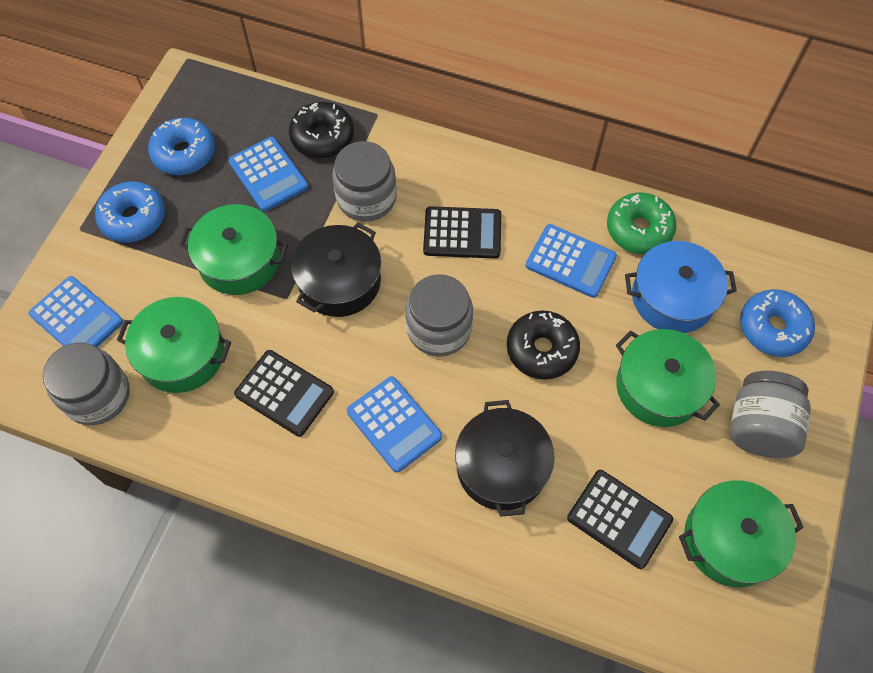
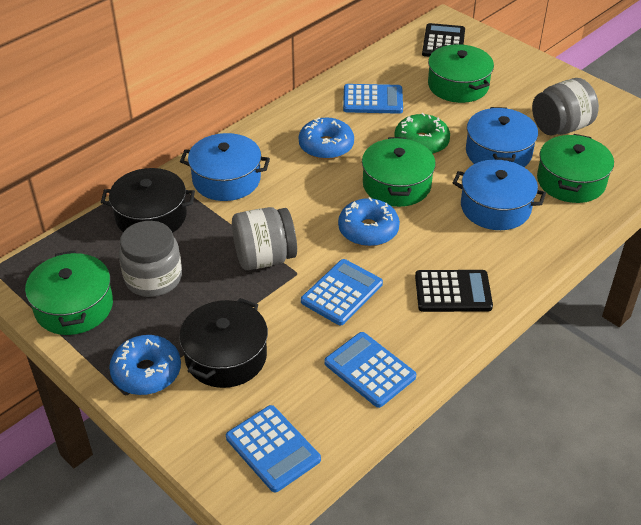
black calculator: 3 -> 2
black donut: 2 -> 0
blue pot: 1 -> 3
grey jar: 4 -> 3

